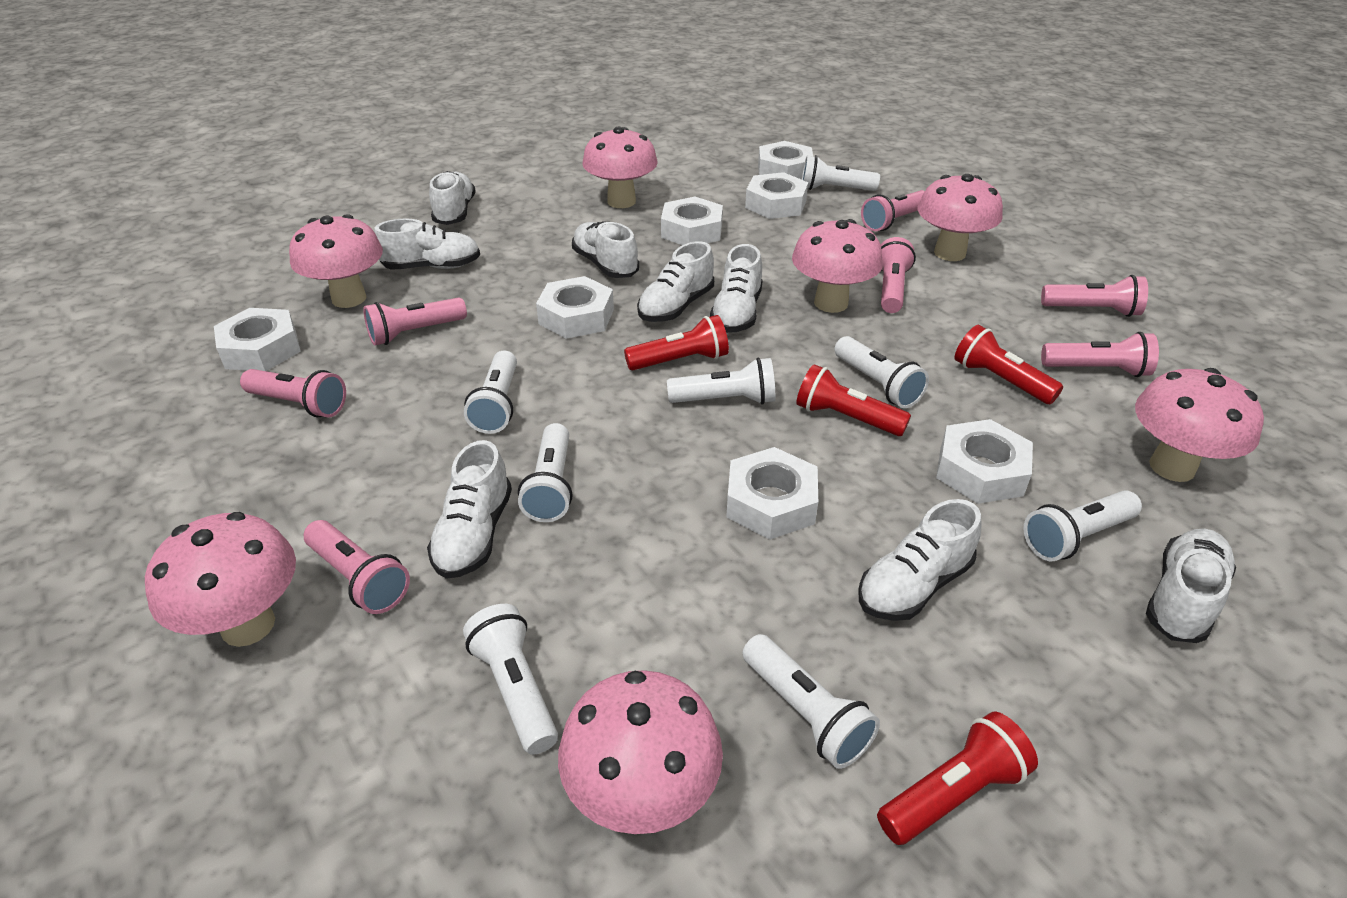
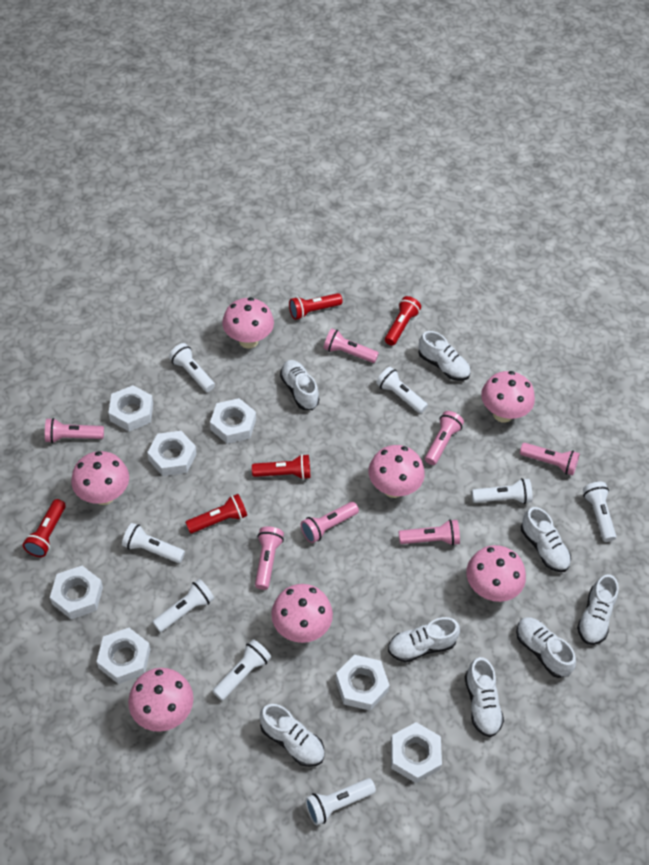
red flashlight: 4 -> 5

